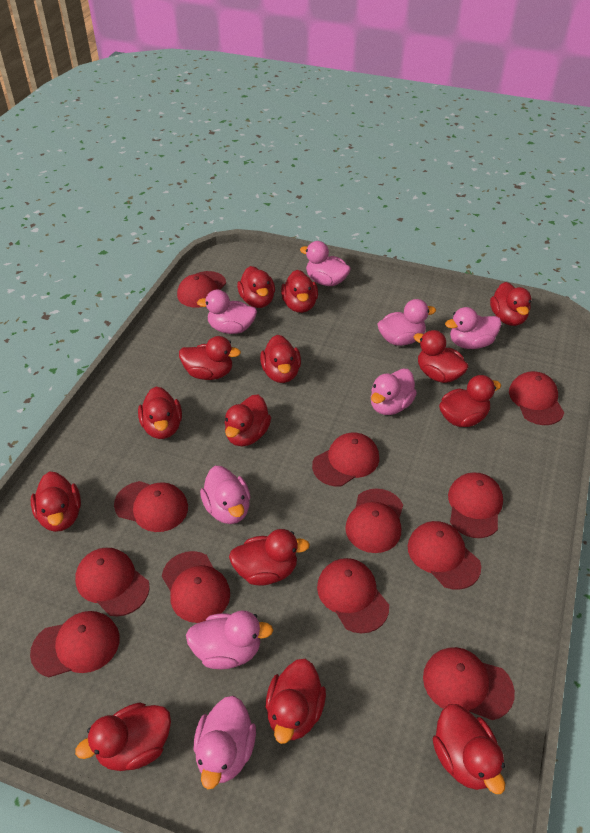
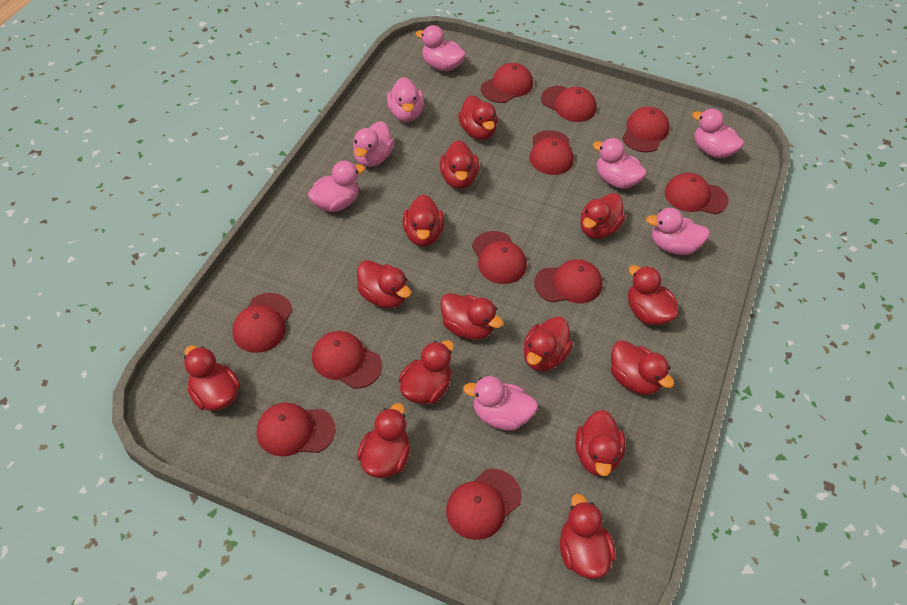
red cap: 12 -> 11

